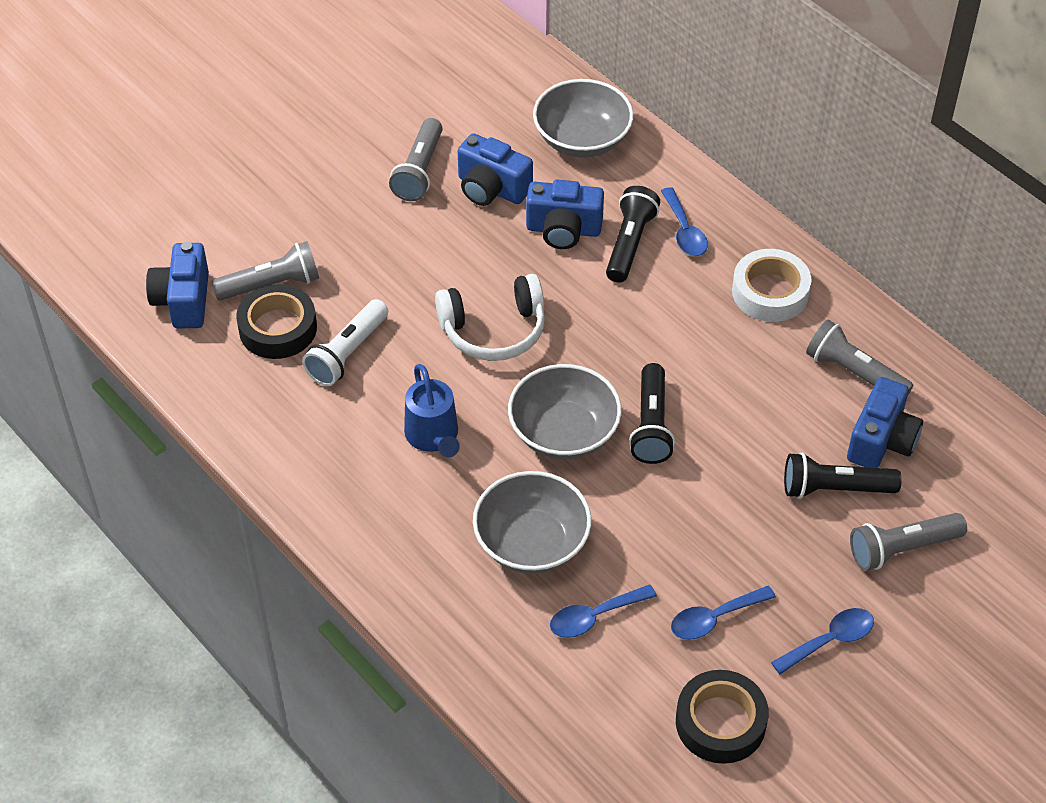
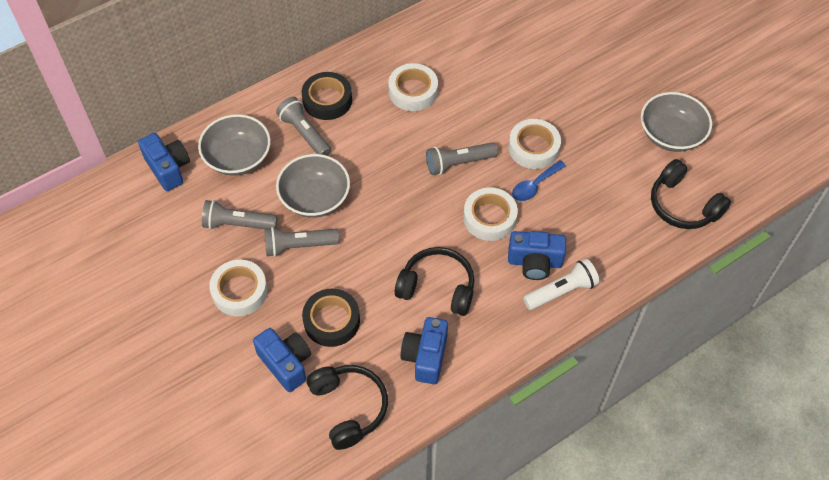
black flashlight: 3 -> 0
black headphones: 0 -> 3
blue spoon: 4 -> 1
blue watering can: 1 -> 0
white headphones: 1 -> 0
white tape: 1 -> 4

